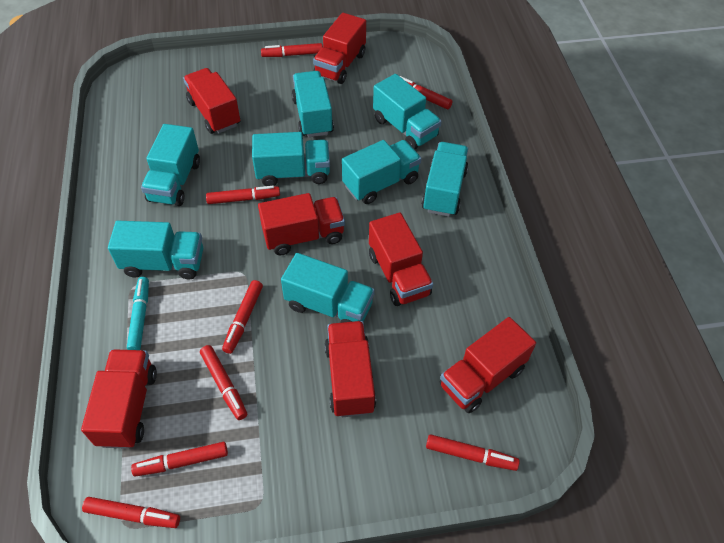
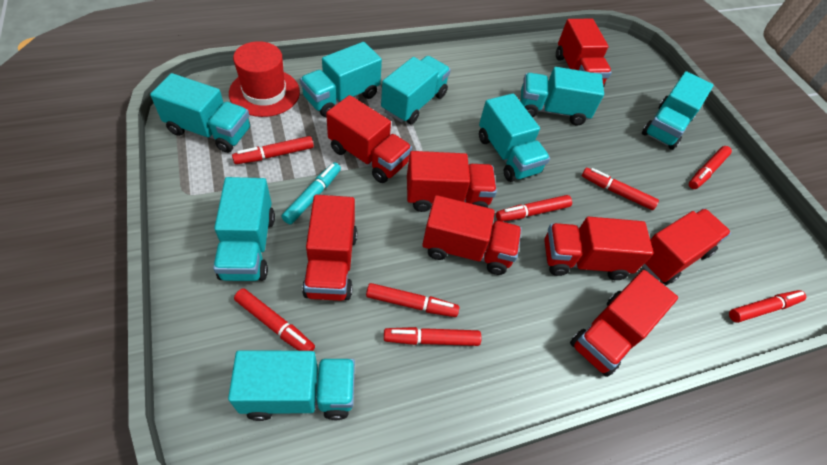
red hat: 0 -> 1
red truck: 7 -> 8

